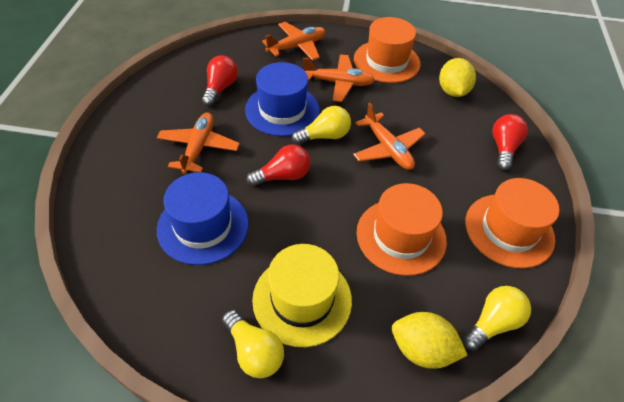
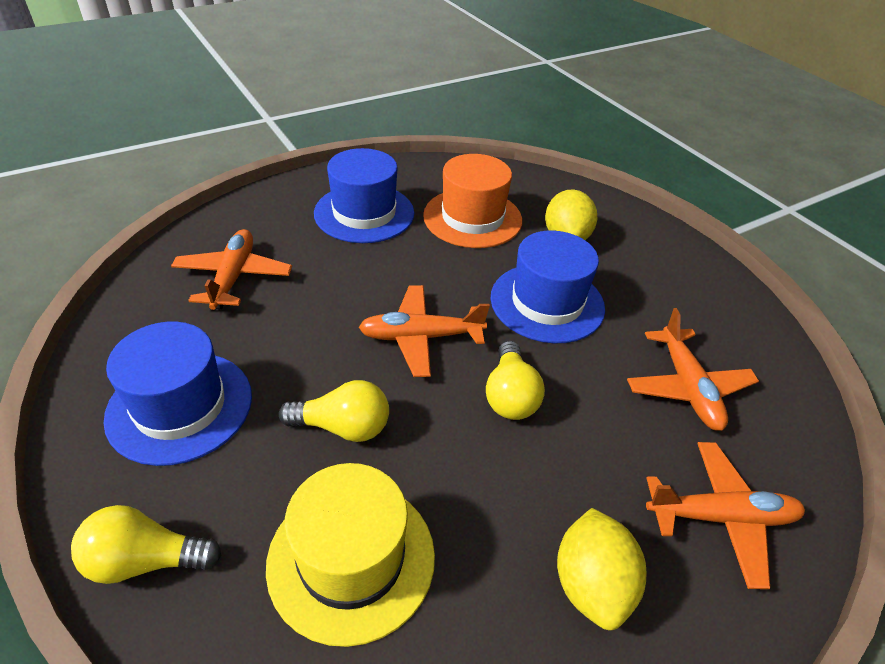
blue hat: 2 -> 3
orange hat: 3 -> 1
red light bulb: 3 -> 0

